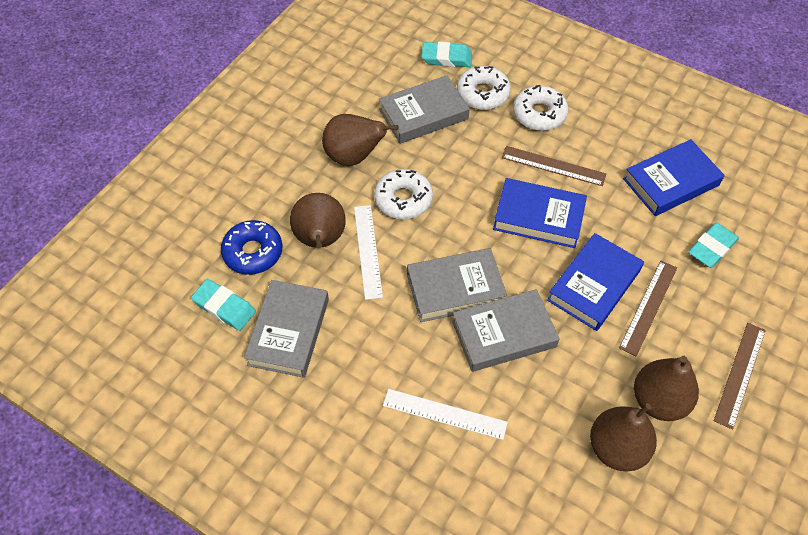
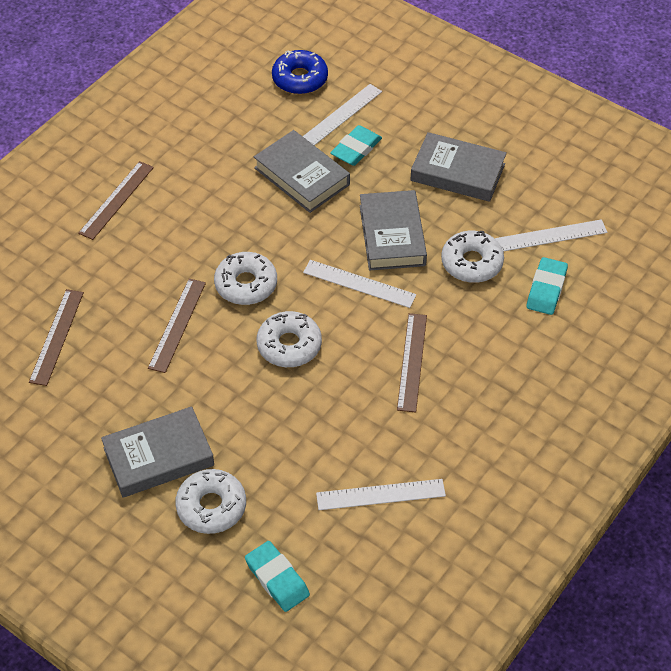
blue book: 3 -> 0
brown pear: 4 -> 0
brown ruler: 3 -> 4
white donut: 3 -> 4
white ruler: 2 -> 4

